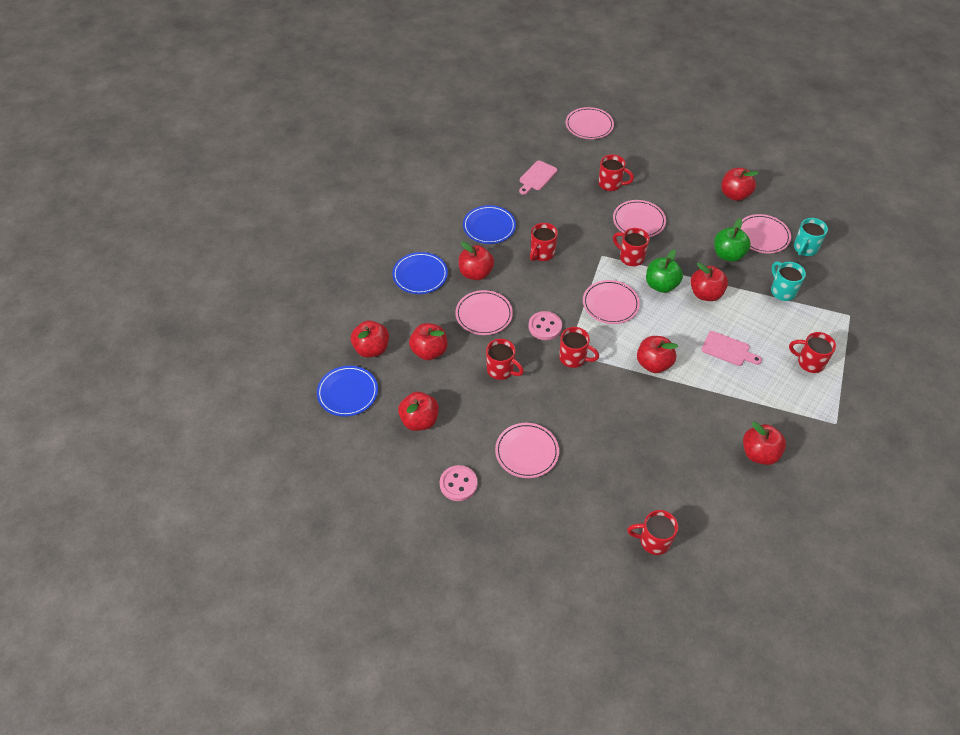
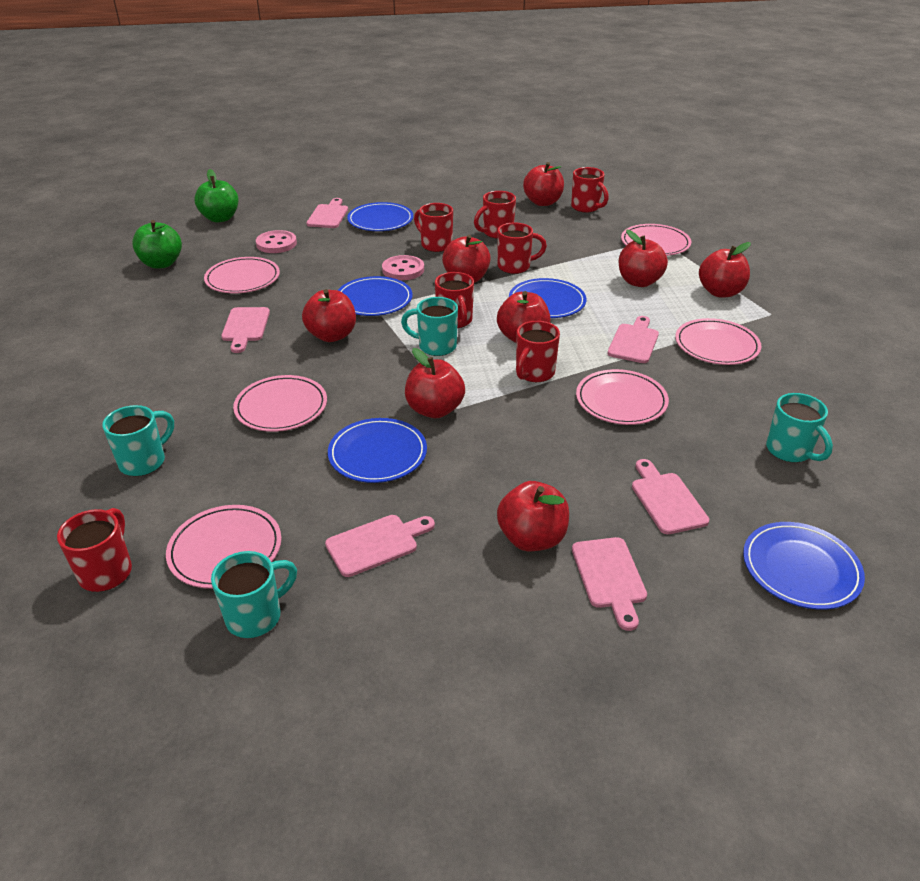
blue plate: 3 -> 5
pink cutting board: 2 -> 6
turquoise mug: 2 -> 4

